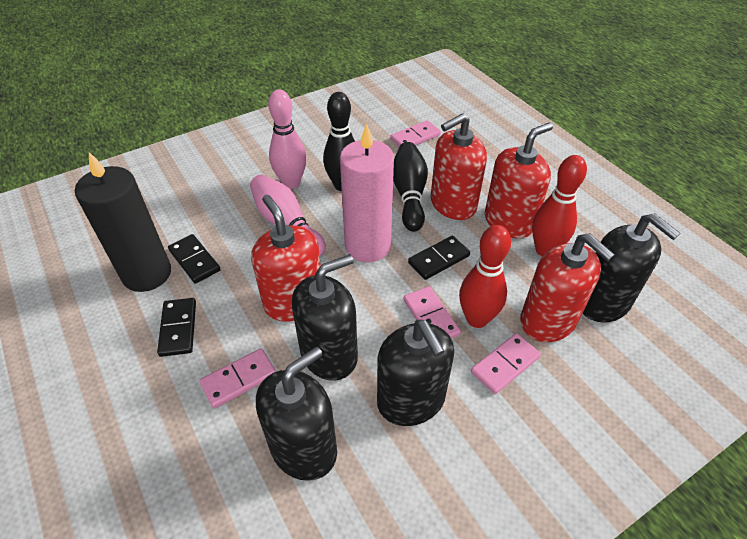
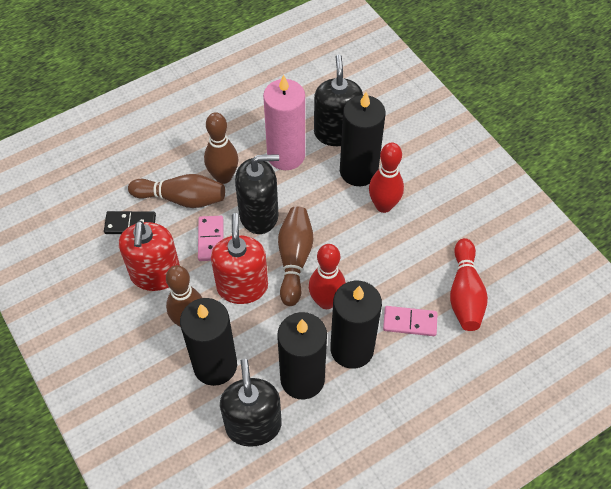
black bowling pin: 2 -> 0
black candle: 1 -> 4
black domino: 3 -> 1
black soap dispenser: 4 -> 3
brown bowling pin: 0 -> 4
pink bowling pin: 2 -> 0
pink domino: 4 -> 2
red bowling pin: 2 -> 3
red soap dispenser: 4 -> 2

